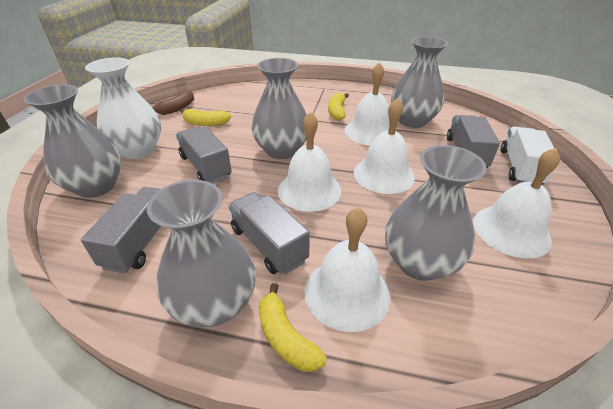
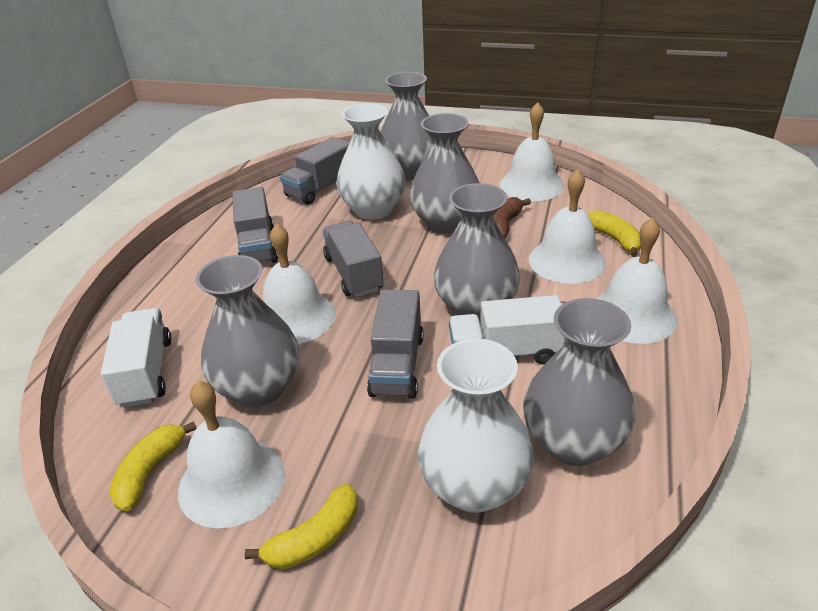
white truck: 1 -> 2
white vase: 1 -> 2

